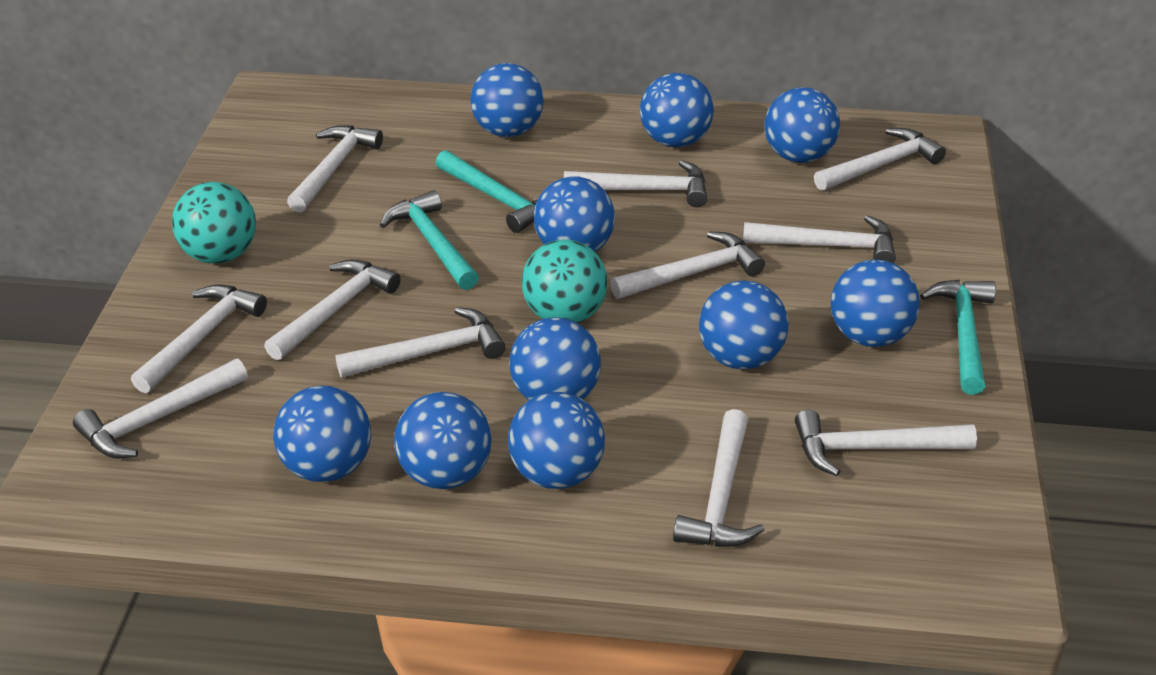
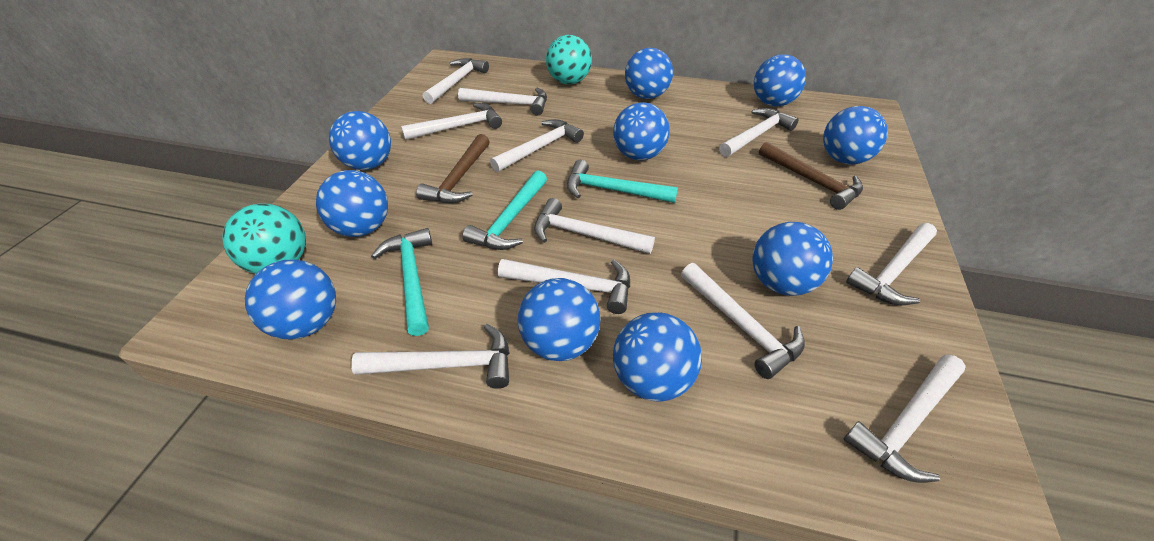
brown hammer: 0 -> 2

